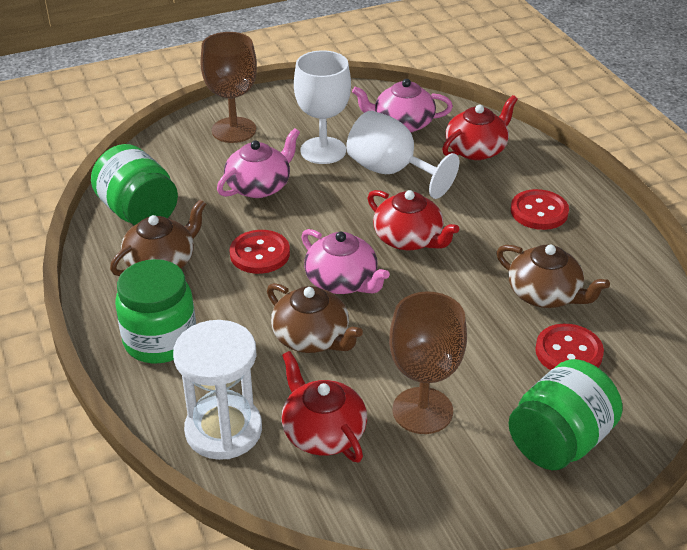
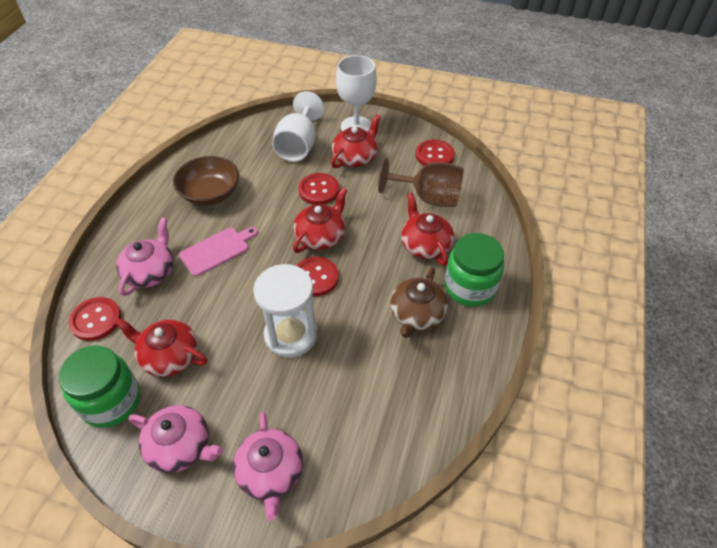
brown bowl: 0 -> 1
brown goblet: 2 -> 1
brown teapot: 3 -> 1
green jar: 3 -> 2
pink cutting board: 0 -> 1
red button: 3 -> 4
red teapot: 3 -> 4

